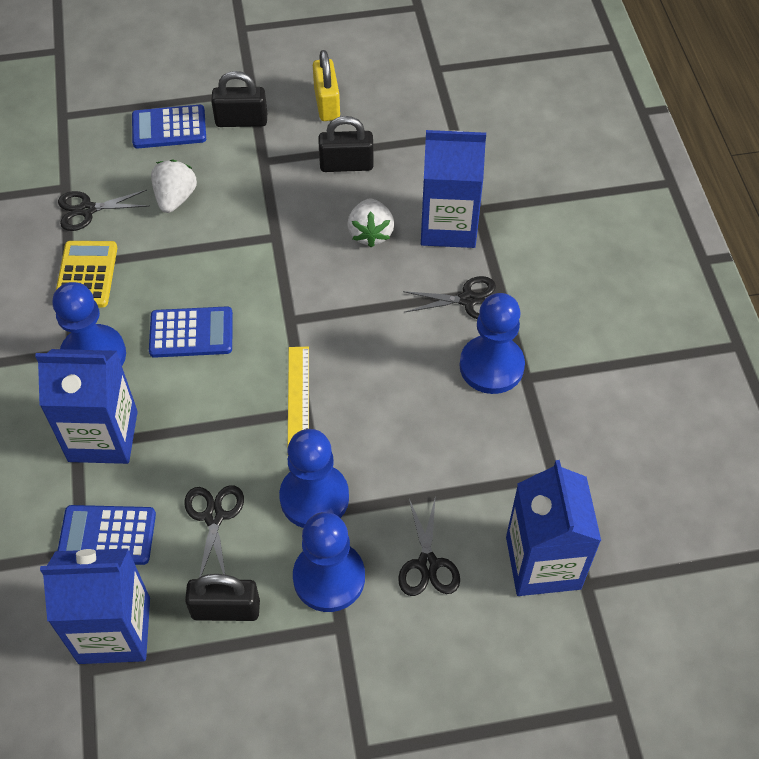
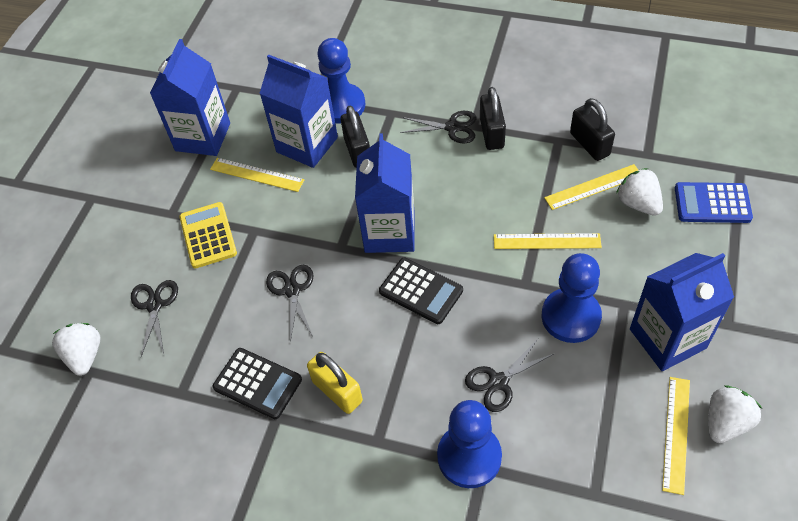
black calculator: 0 -> 2
blue calculator: 3 -> 1
blue pawn: 4 -> 3
white strawberry: 2 -> 3
yellow ruler: 1 -> 4

